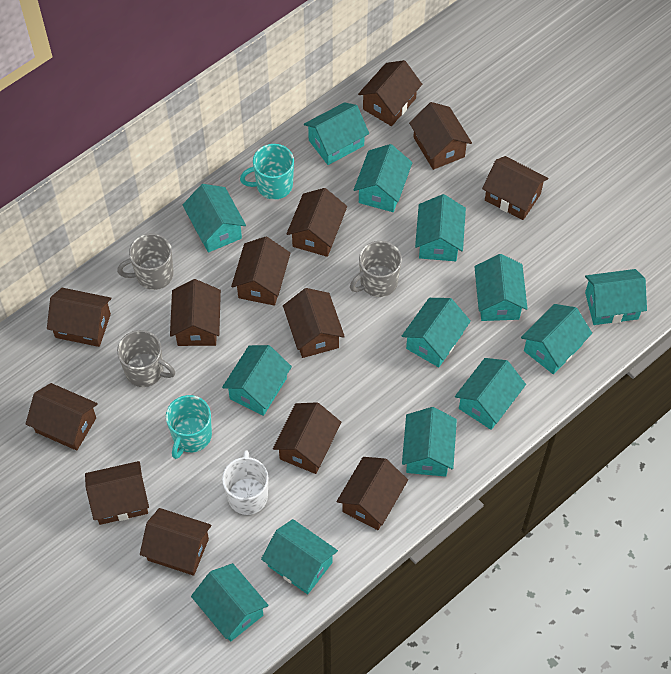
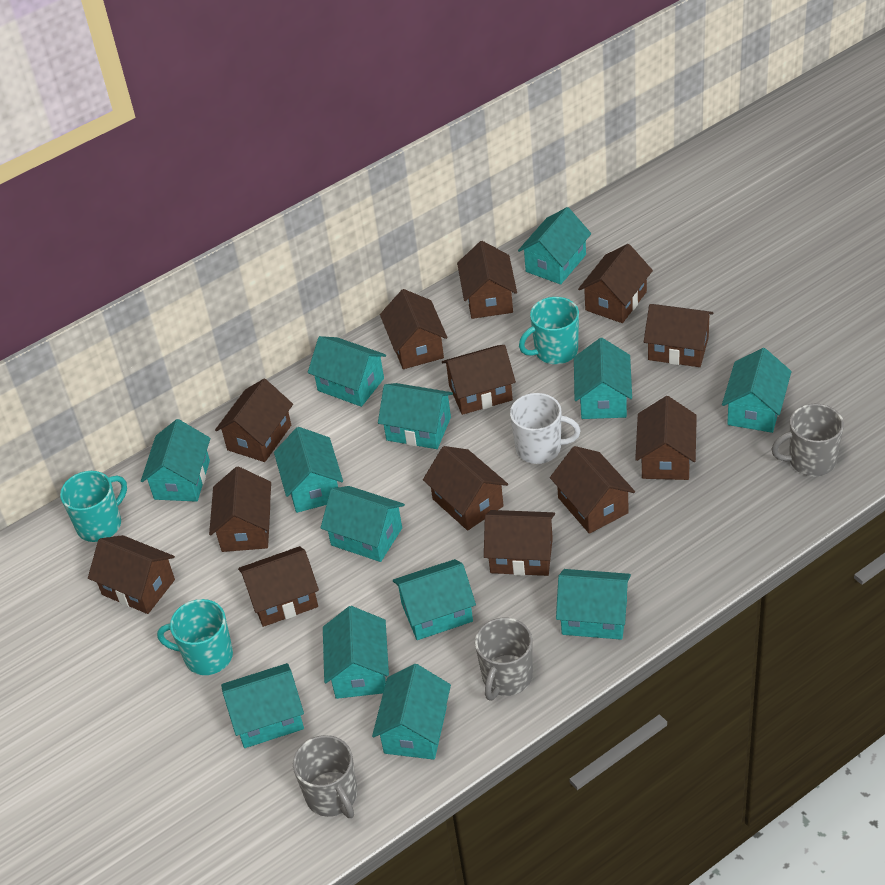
turquoise mug: 2 -> 3

